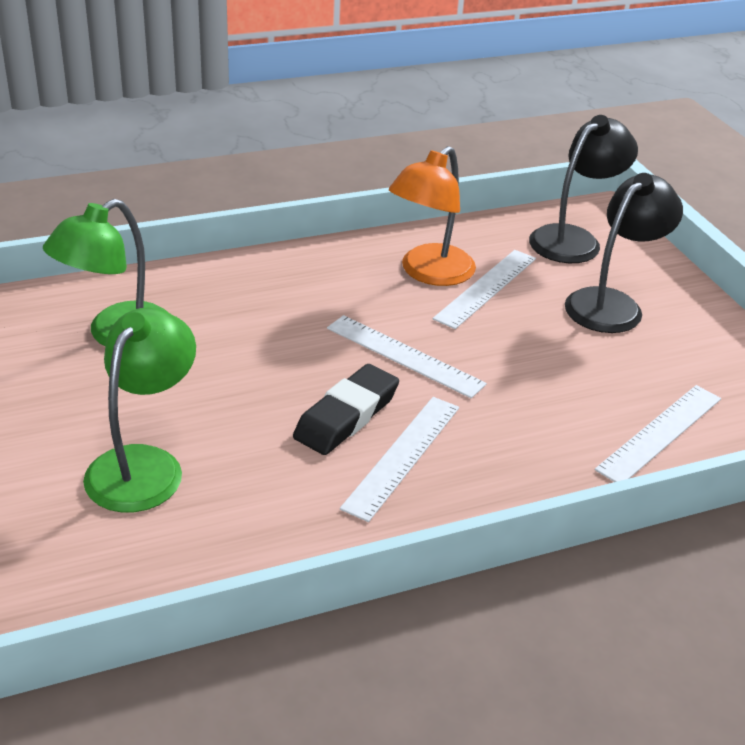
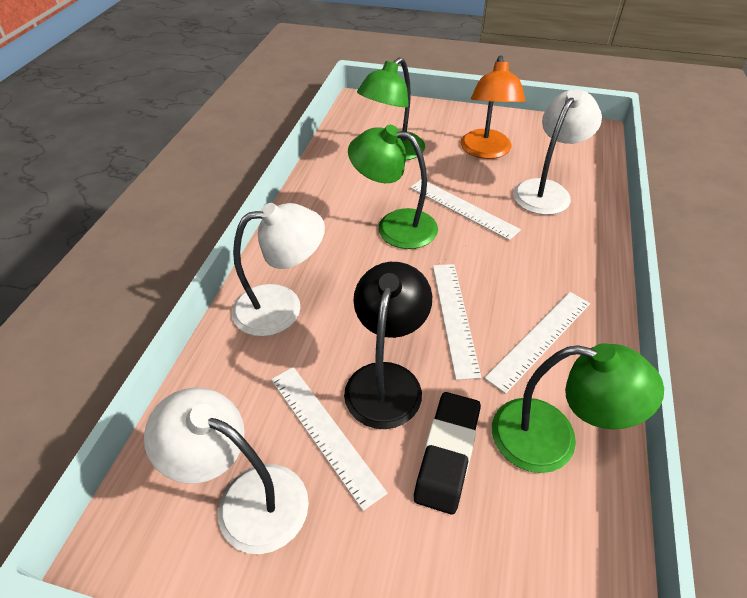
black lamp: 2 -> 1
green lamp: 2 -> 3
white lamp: 0 -> 3

